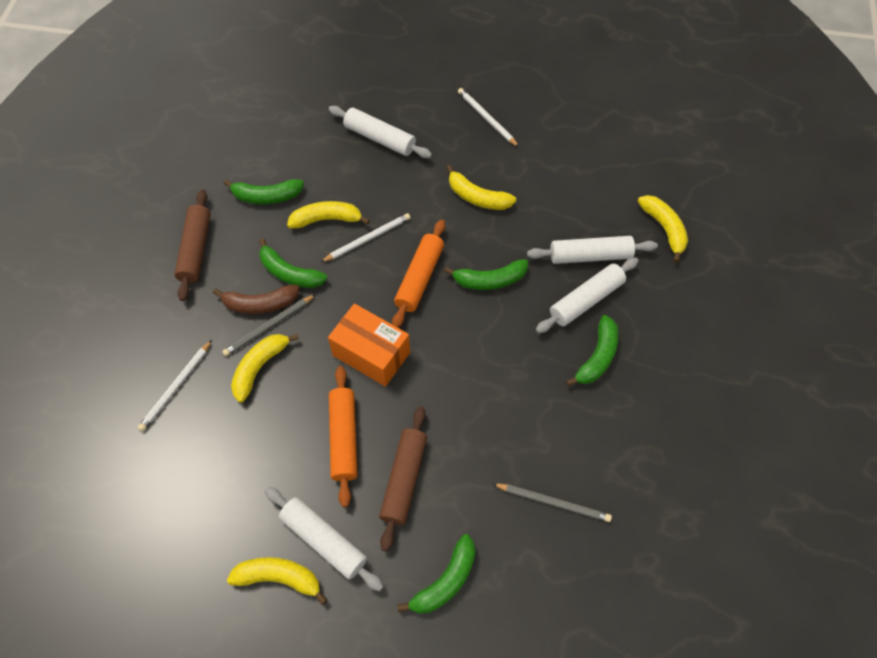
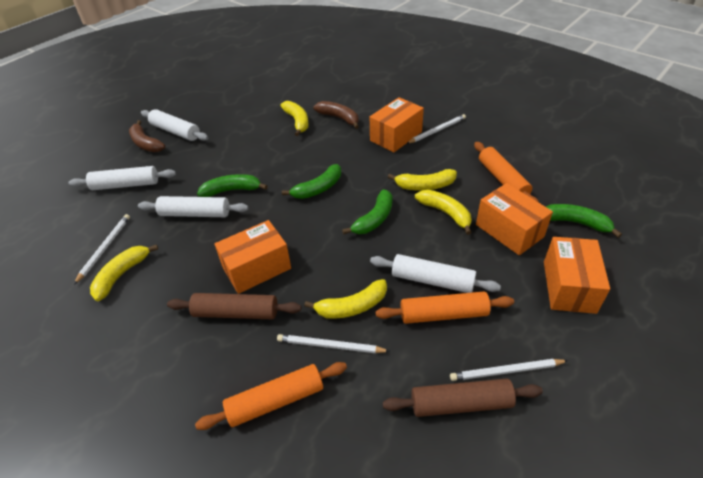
brown banana: 1 -> 2
green banana: 5 -> 4
grey pencil: 2 -> 0
orange box: 1 -> 4
orange rolling pin: 2 -> 3
white pencil: 3 -> 4

